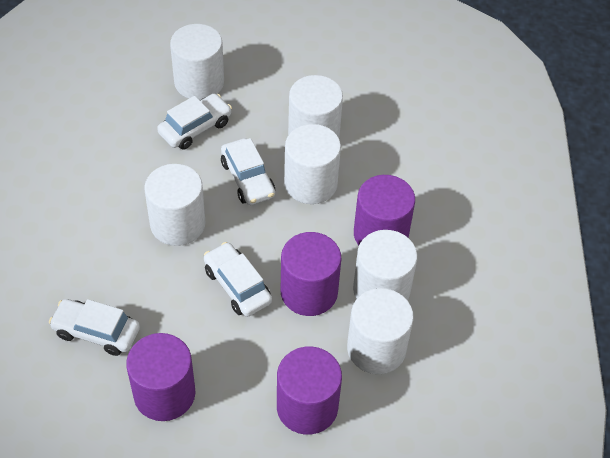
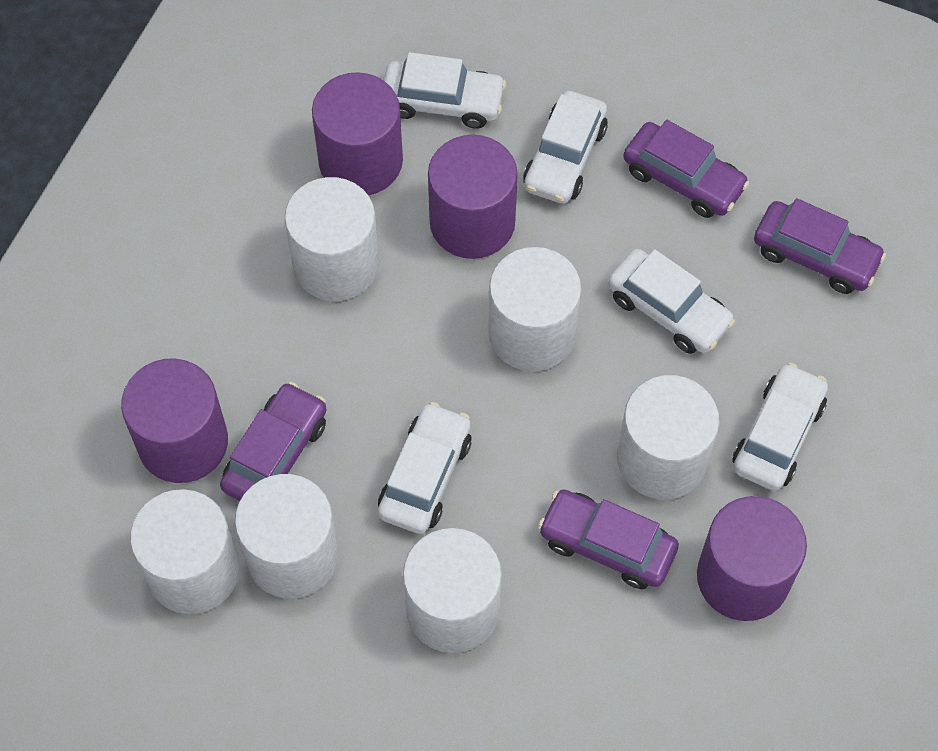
purple car: 0 -> 4
white car: 4 -> 5

